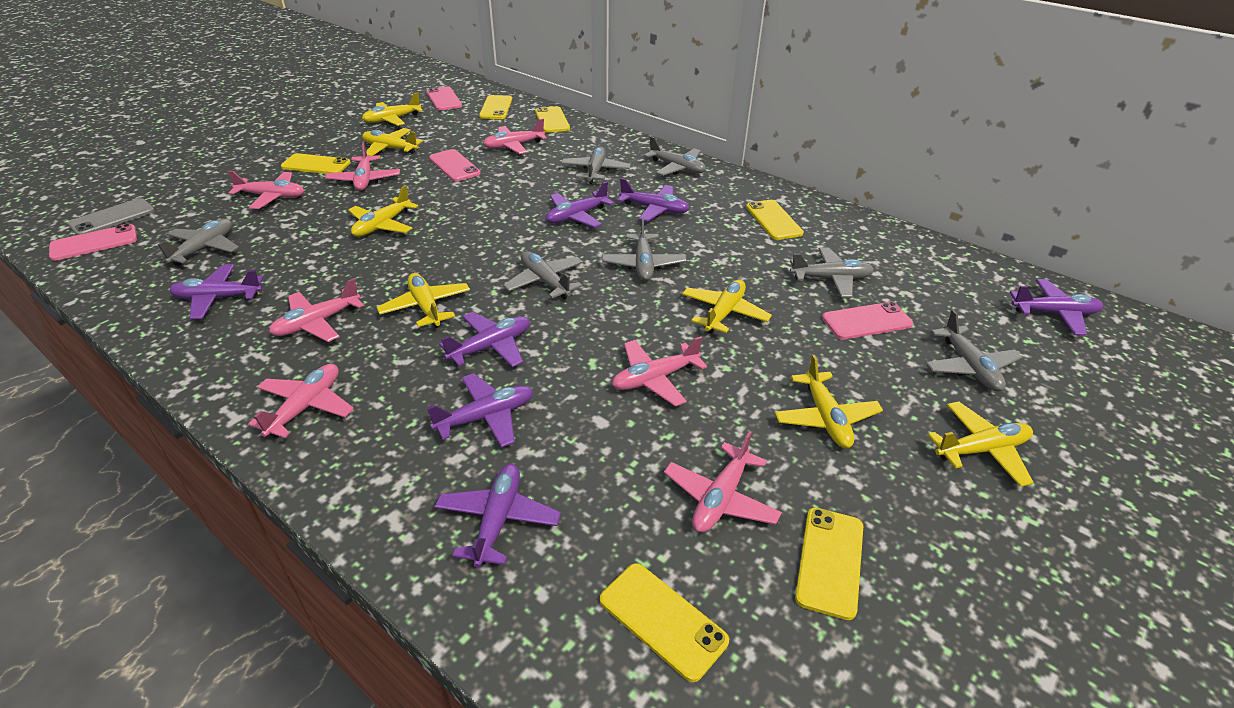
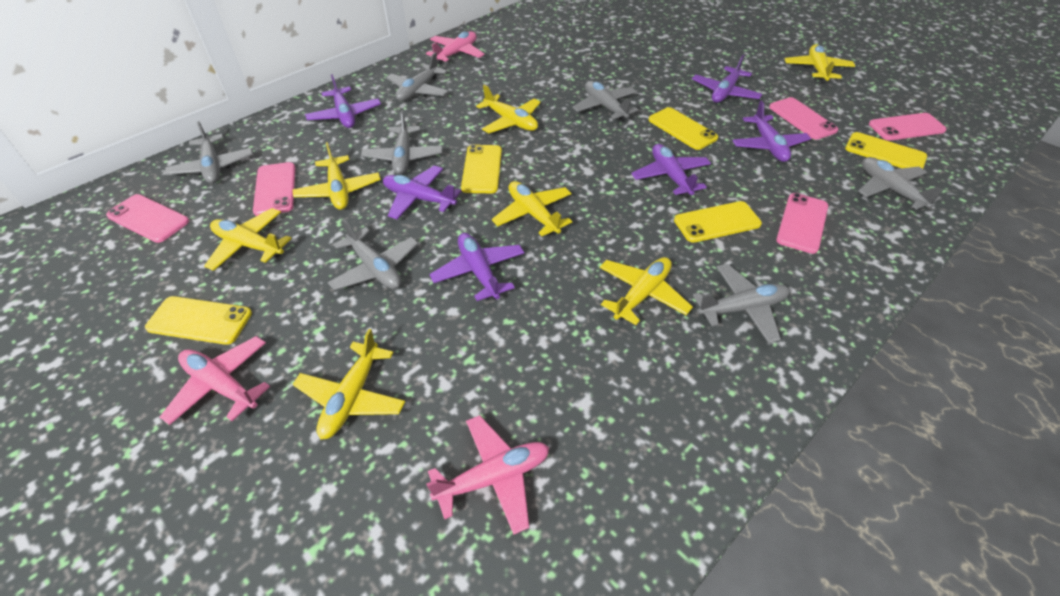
grey phone: 1 -> 0
pink phone: 4 -> 5
pink plane: 7 -> 3
purple plane: 7 -> 6
yellow phone: 6 -> 5

